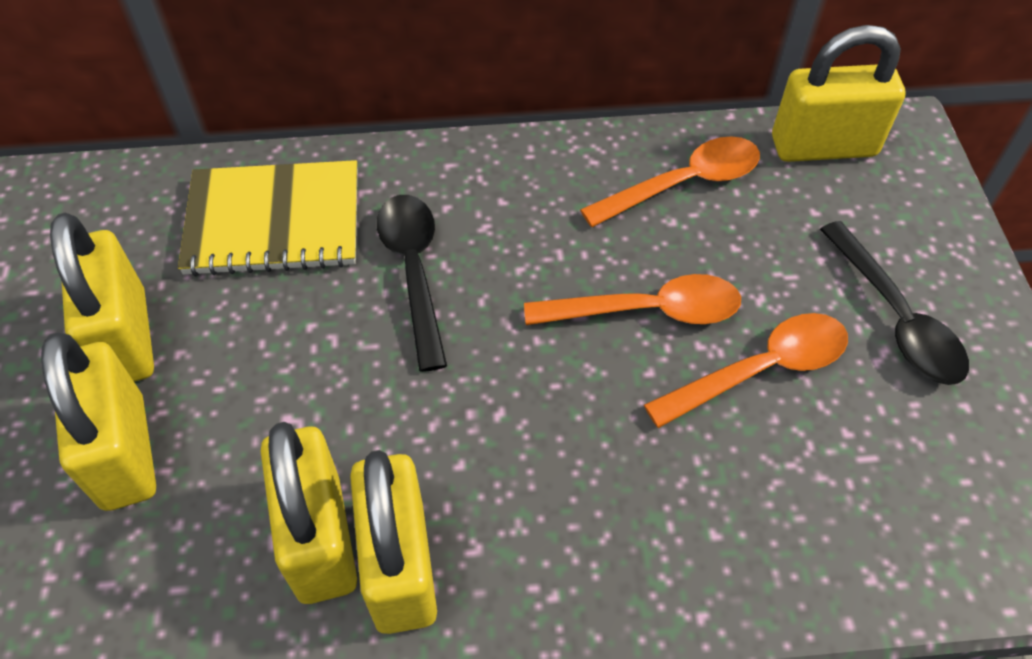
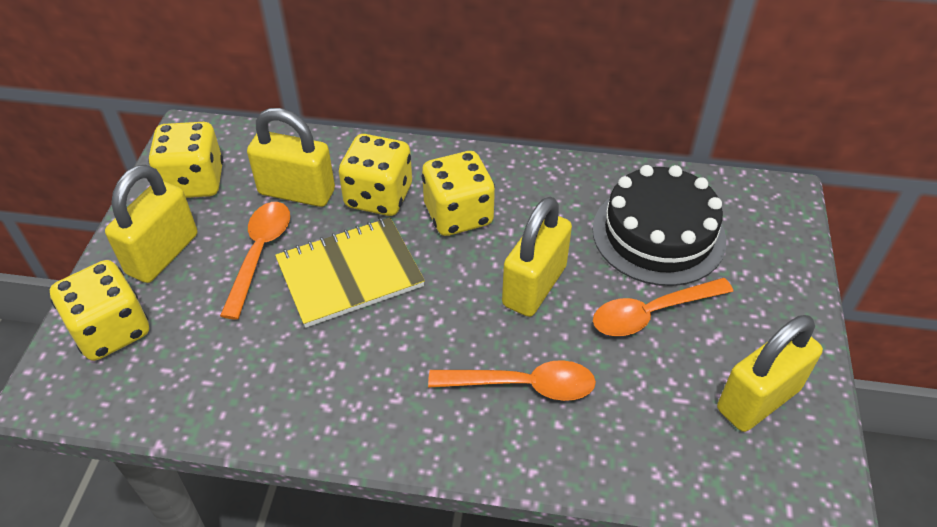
black cake: 0 -> 1
black spoon: 2 -> 0
yellow dice: 0 -> 4
yellow padlock: 5 -> 4

